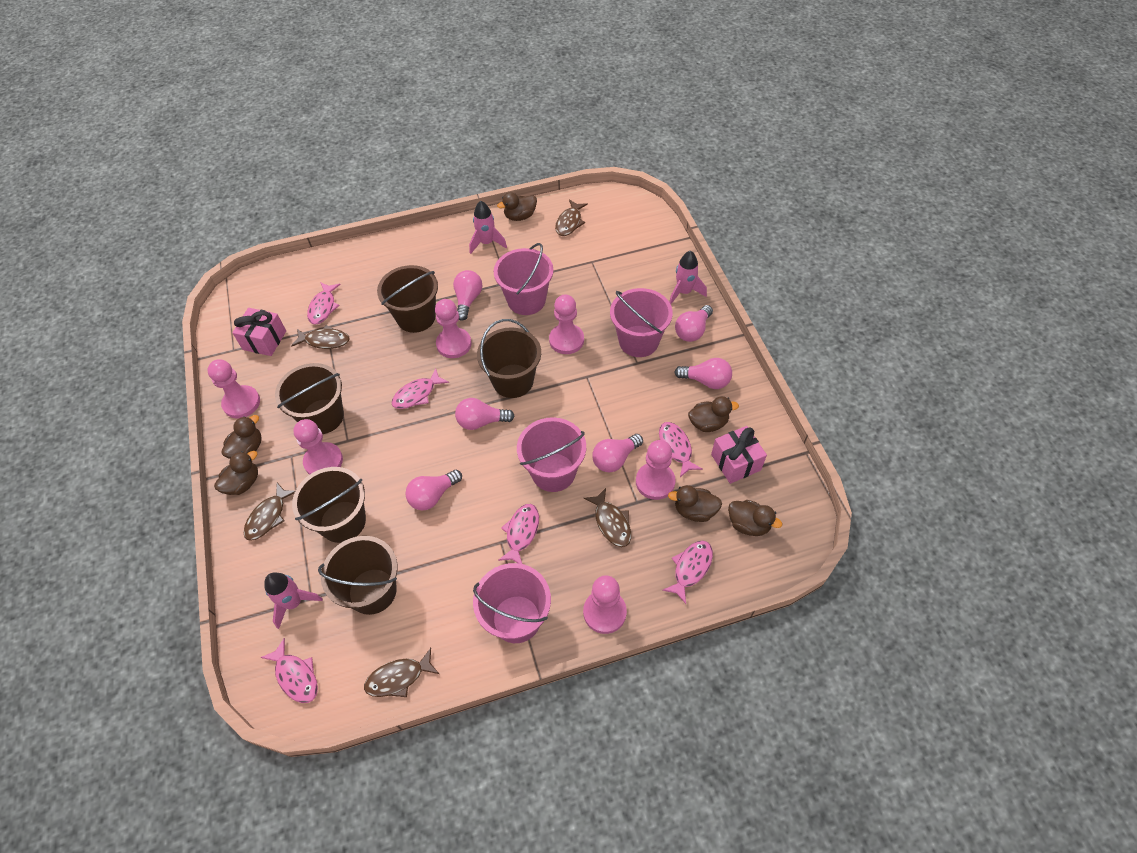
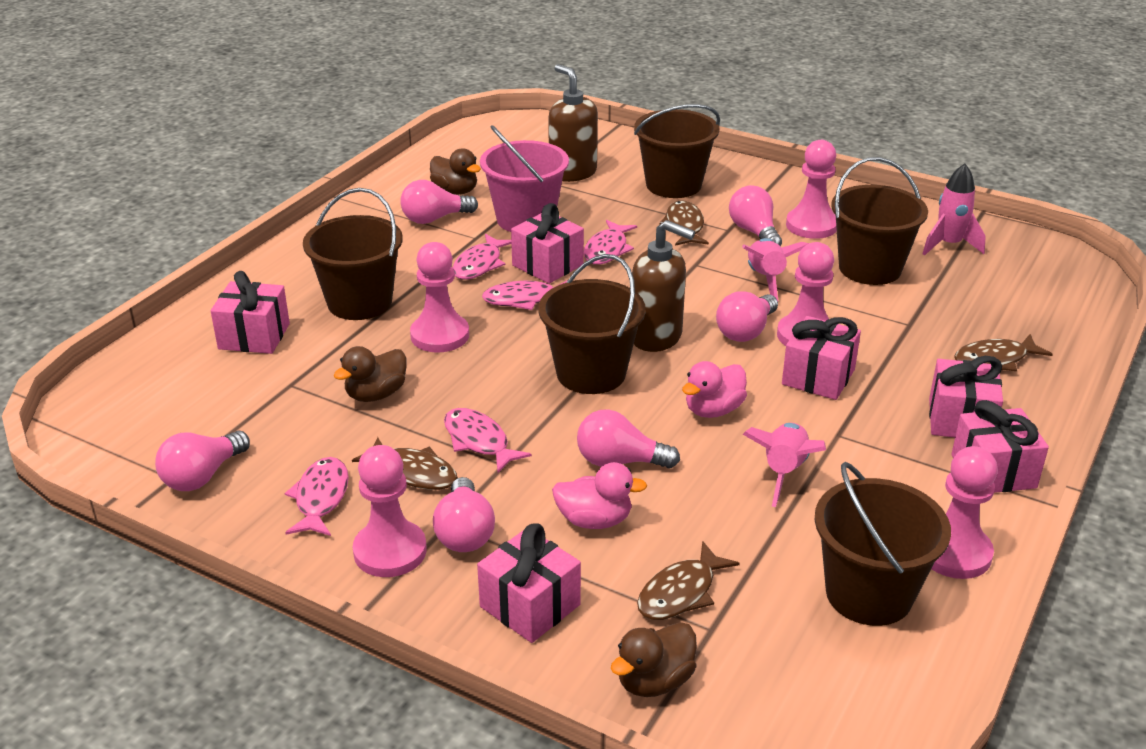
brown duck: 6 -> 3
brown fish: 5 -> 4
brown soap dispenser: 0 -> 2
pink bucket: 4 -> 1
pink duck: 0 -> 2
pink fish: 6 -> 5
pink gift: 2 -> 6
pink pawn: 6 -> 5

